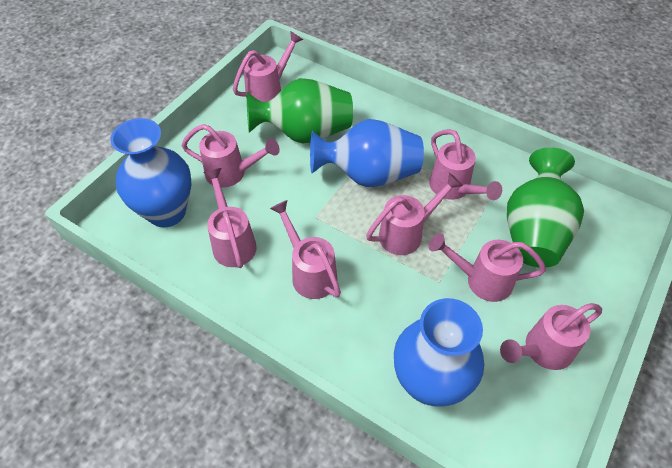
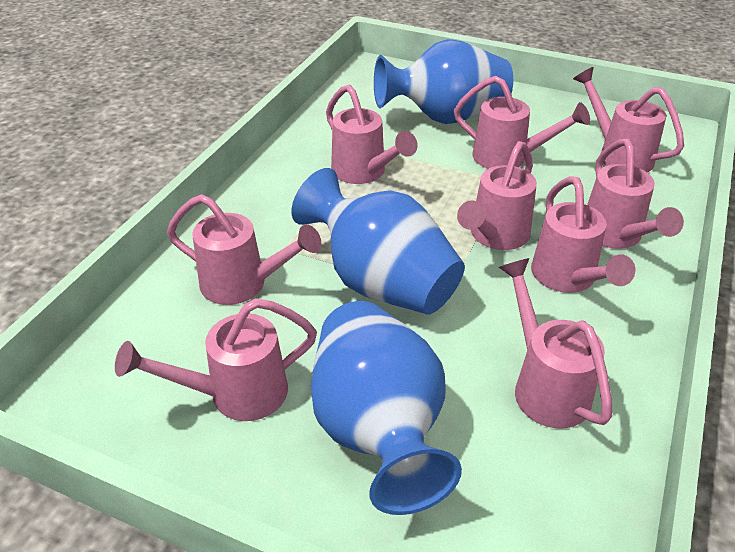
green vase: 2 -> 0
pink watering can: 8 -> 9

